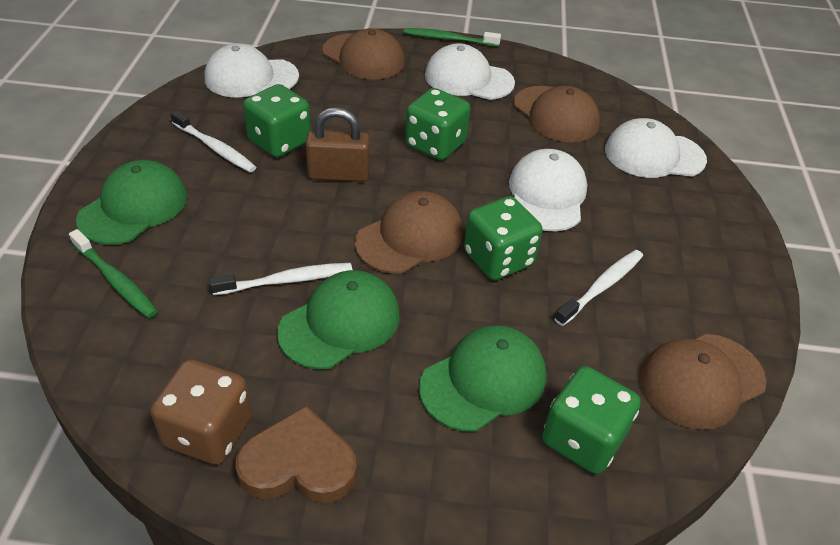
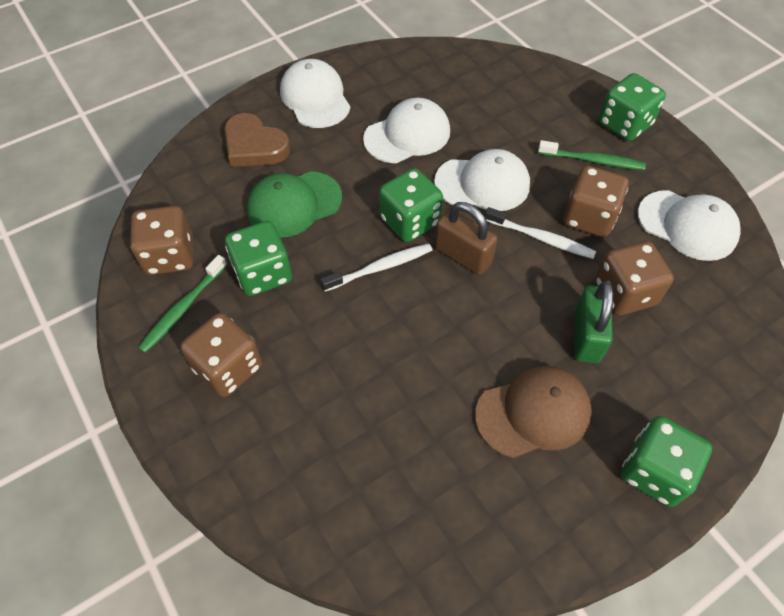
brown cap: 4 -> 1
brown dice: 1 -> 4
green cap: 3 -> 1
green padlock: 0 -> 1
white toothbrush: 3 -> 2

